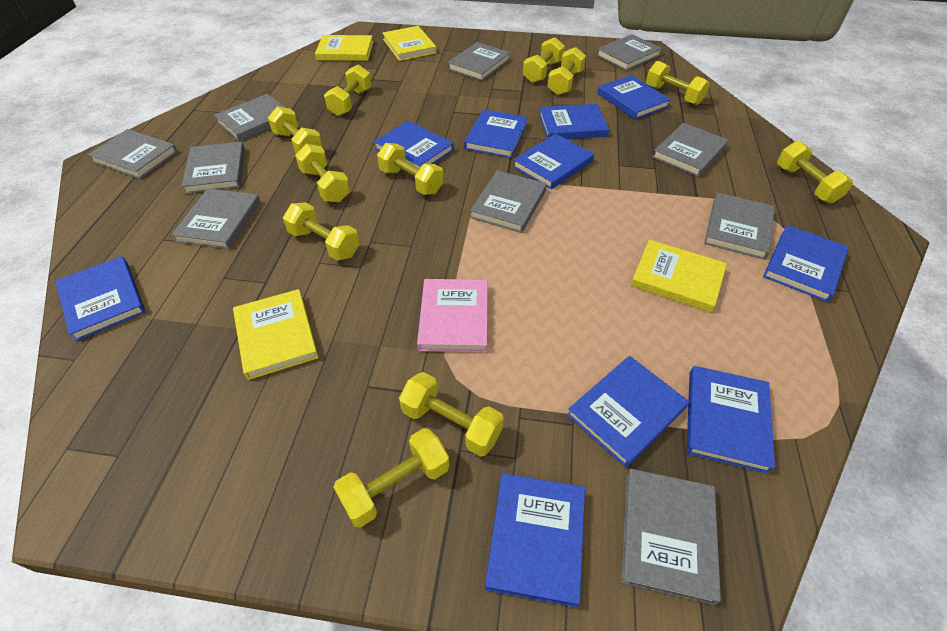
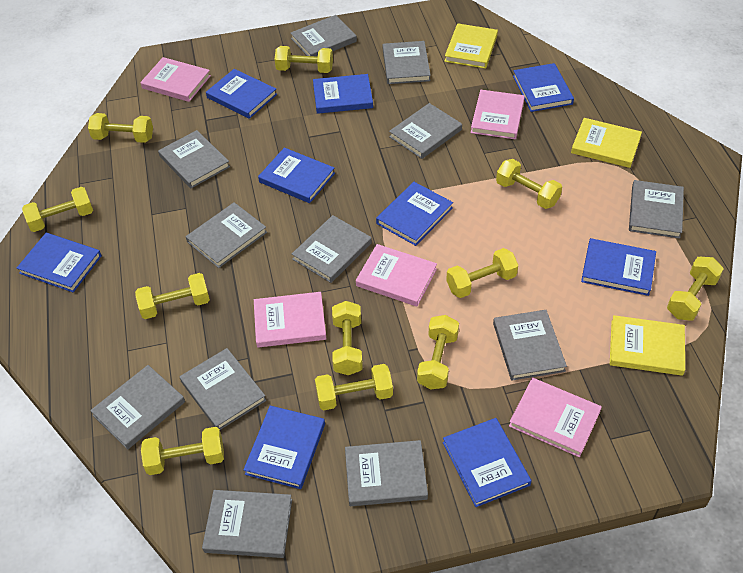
blue book: 10 -> 9
grey book: 10 -> 12
pink book: 1 -> 5
yellow book: 4 -> 3

